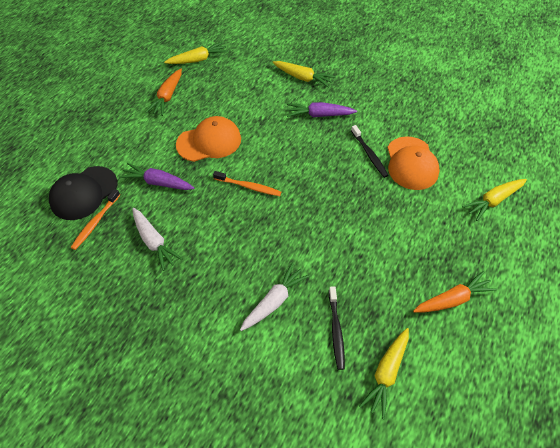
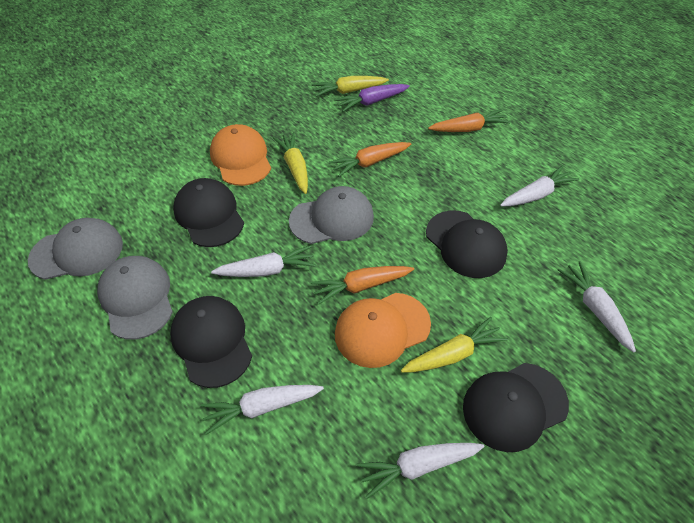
black cap: 1 -> 4
black toothbrush: 2 -> 0
grey cap: 0 -> 3
orange carrot: 2 -> 3
orange toothbrush: 2 -> 0
purple carrot: 2 -> 1
white carrot: 2 -> 5
yellow carrot: 4 -> 3

